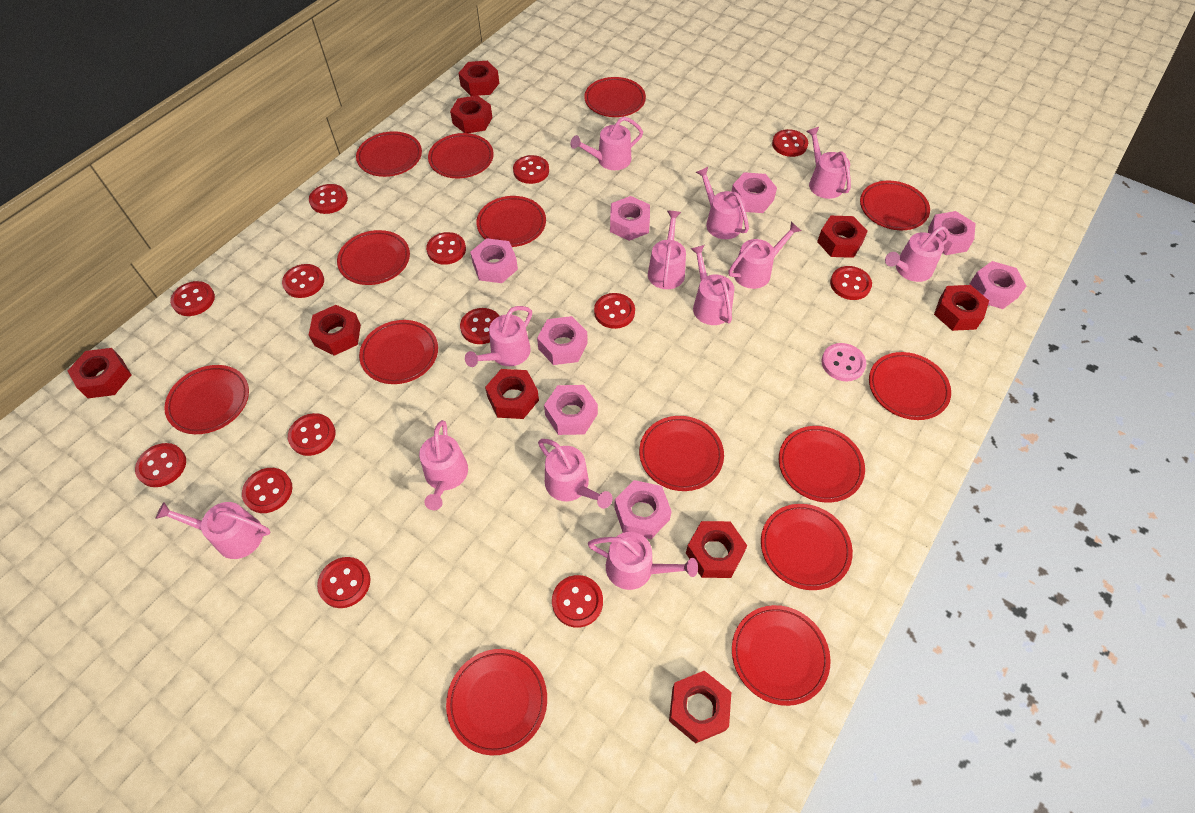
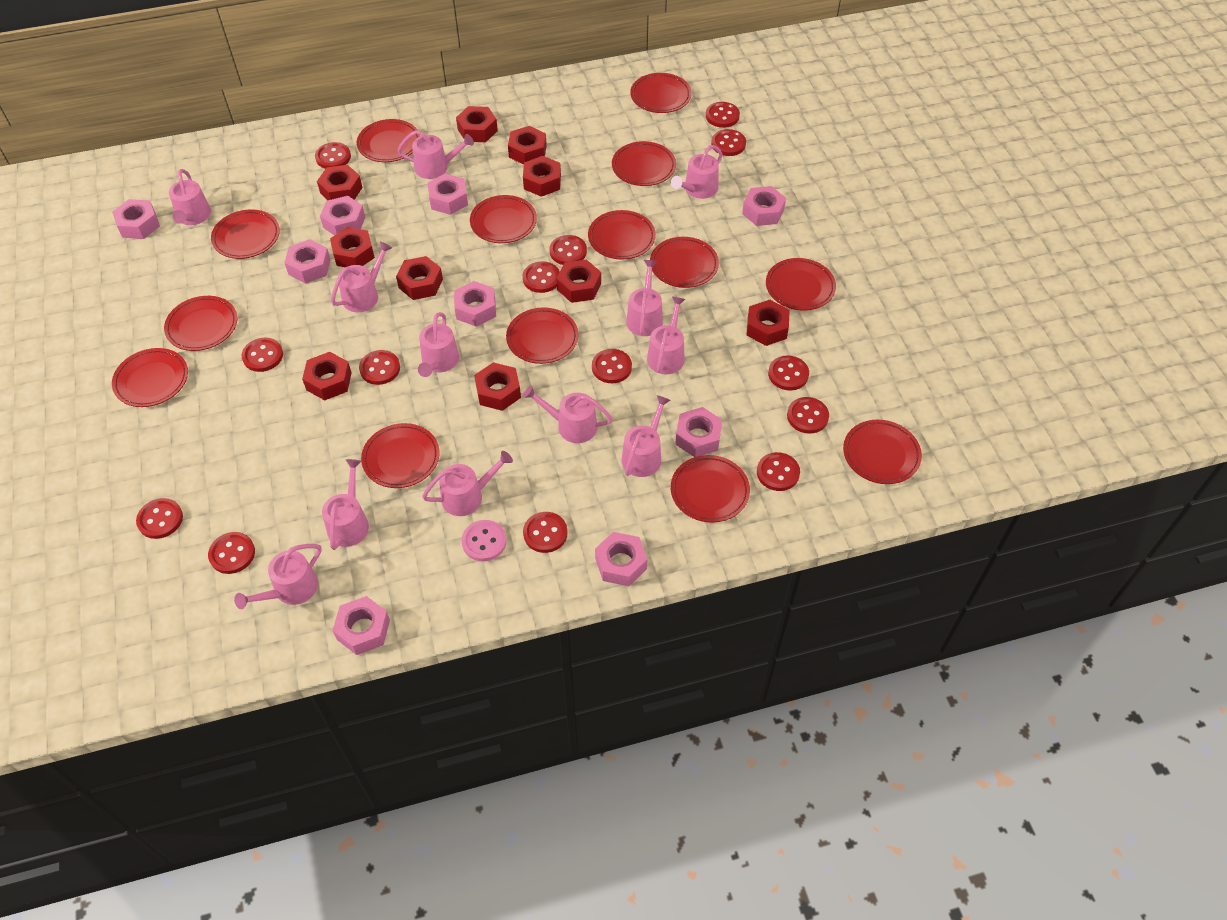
pink nut: 8 -> 9
red nut: 9 -> 10

